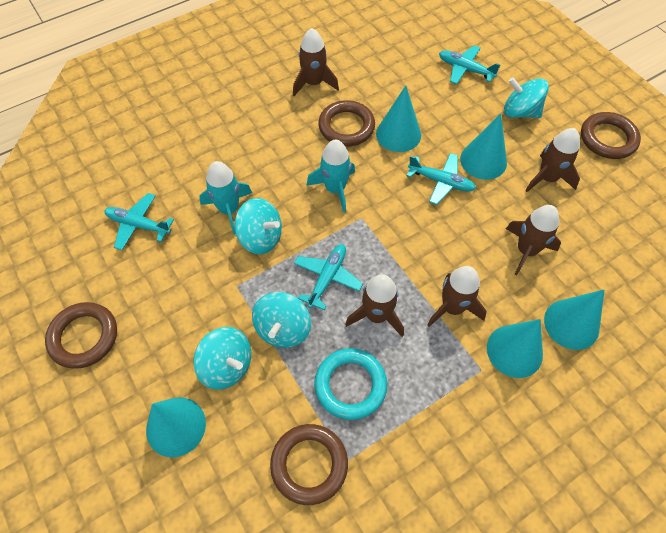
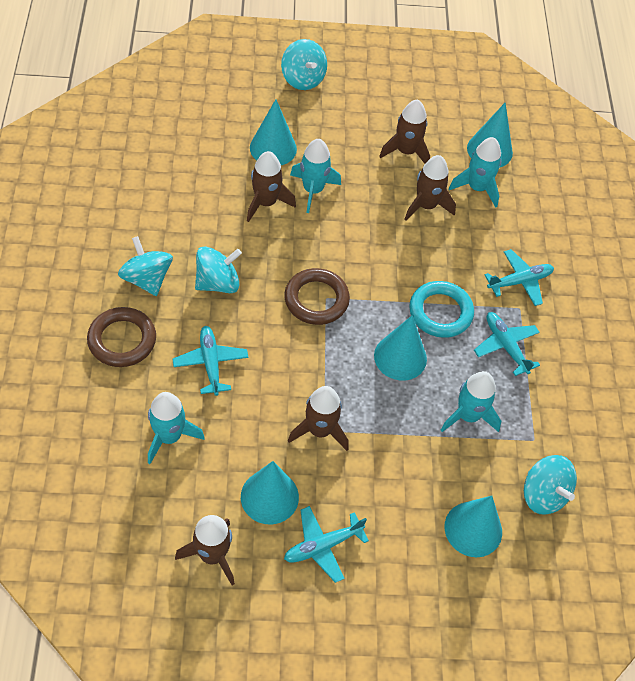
brown ring: 4 -> 2
turquoise rocket: 2 -> 4

